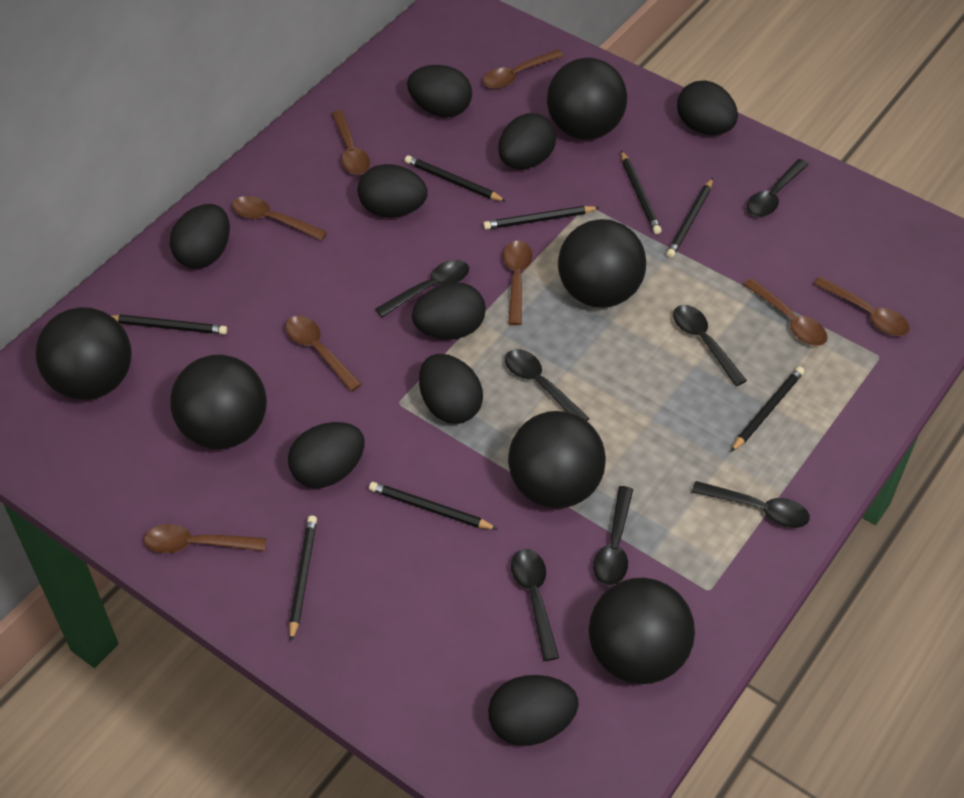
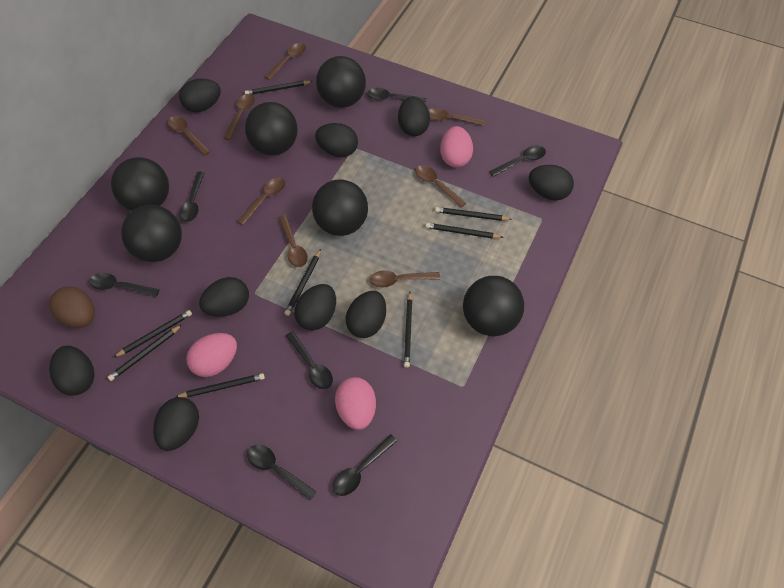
brown egg: 0 -> 1
pink egg: 0 -> 3

